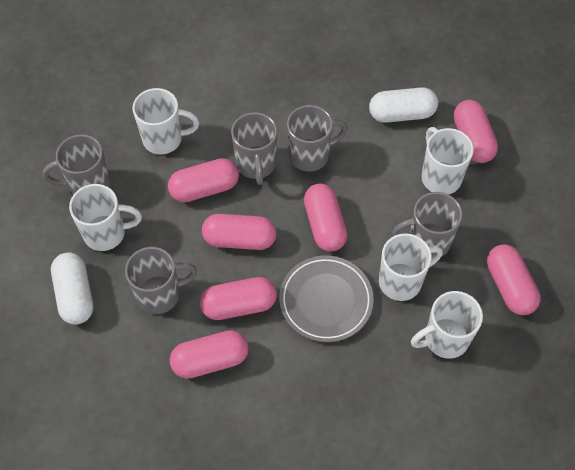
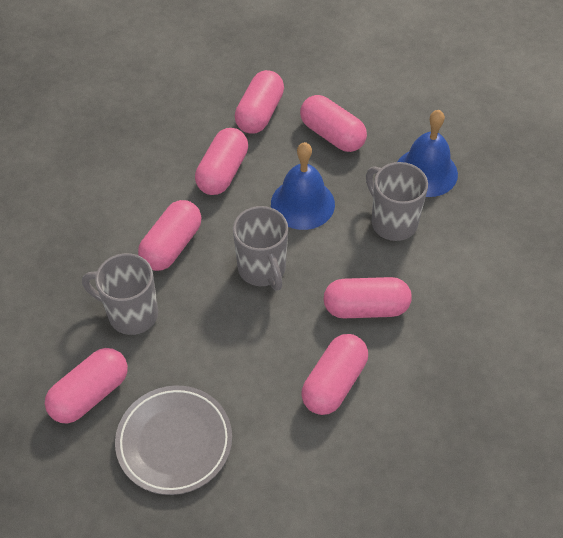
blue bell: 0 -> 2
grey mug: 5 -> 3
white capsule: 2 -> 0
white mug: 5 -> 0

